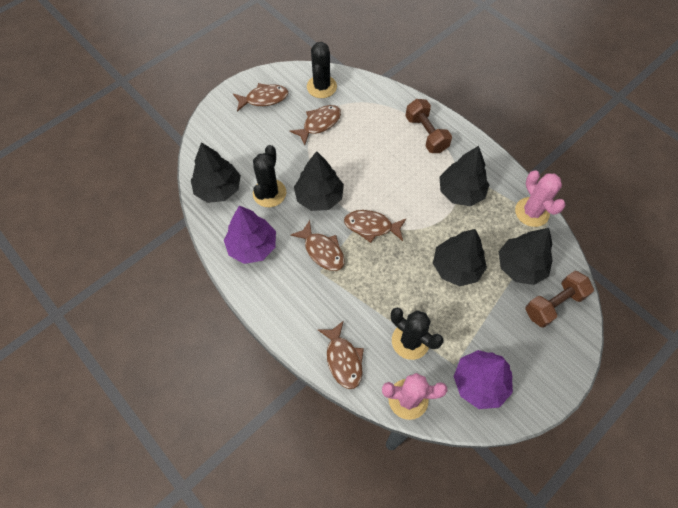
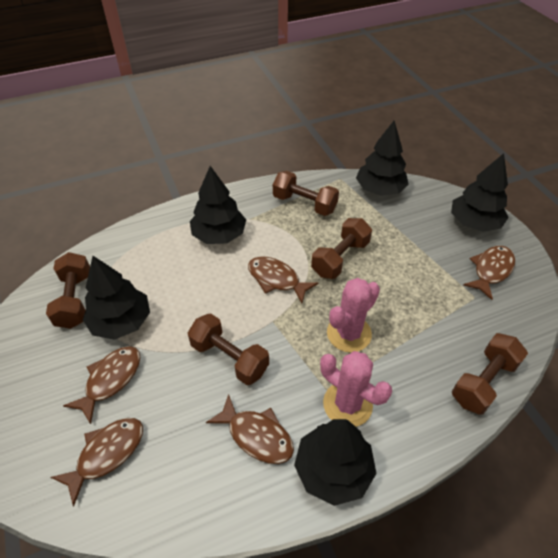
black cactus: 3 -> 0
brown dumbbell: 2 -> 5
purple tree: 2 -> 0

